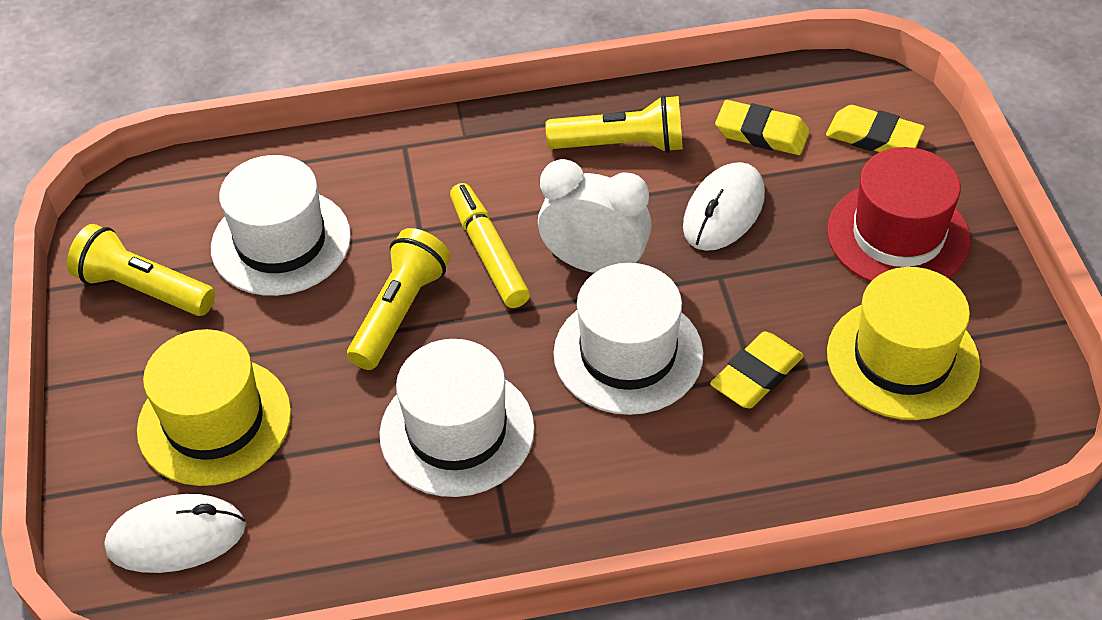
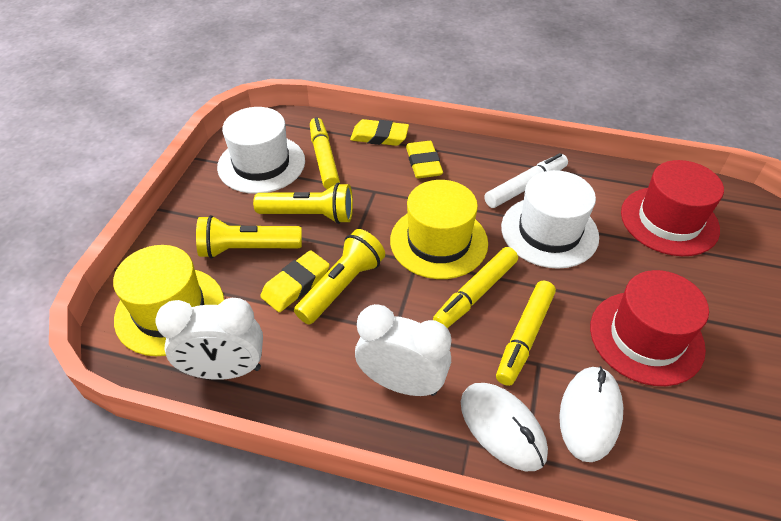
red hat: 1 -> 2
white clock: 1 -> 2
white hat: 3 -> 2
white marker: 0 -> 1
yellow marker: 1 -> 3

